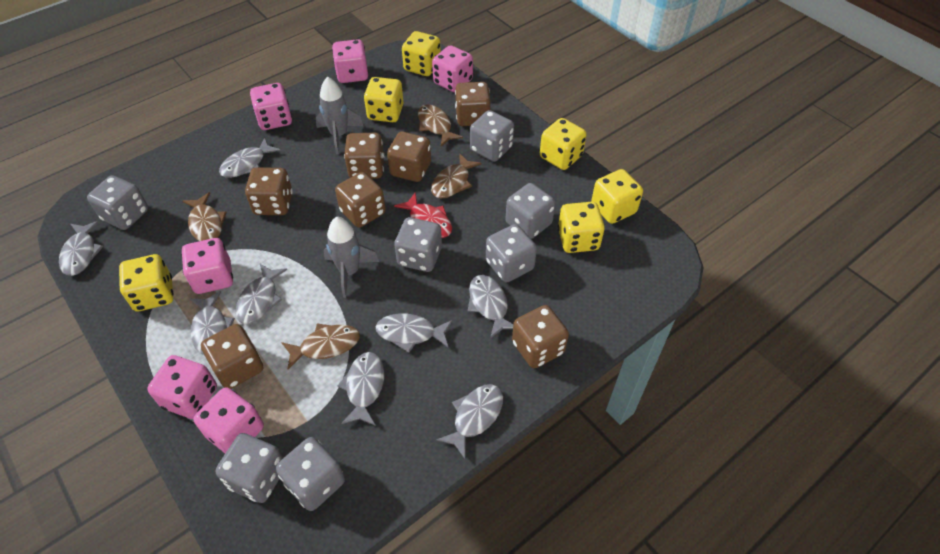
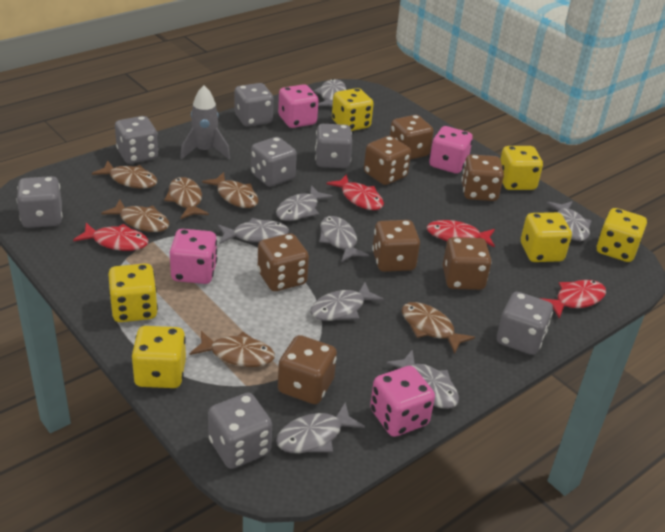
brown fish: 4 -> 6
grey rocket: 2 -> 1
pink dice: 6 -> 4
red fish: 1 -> 4

